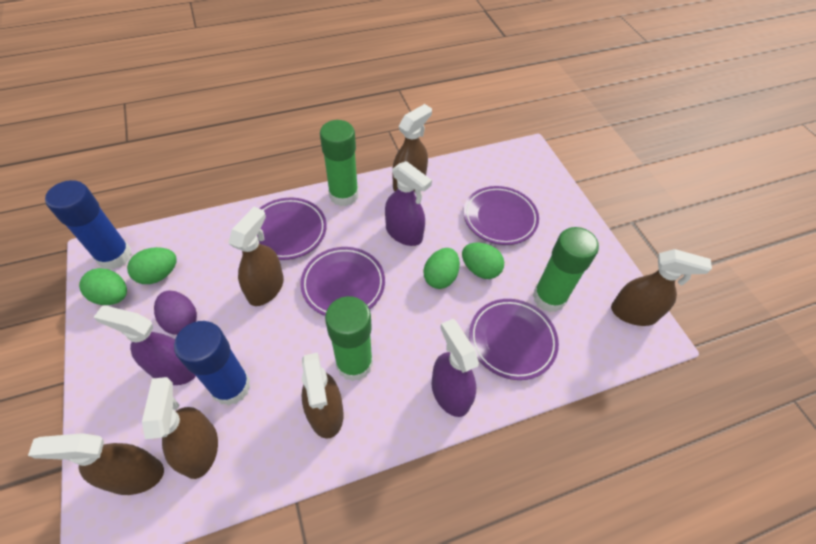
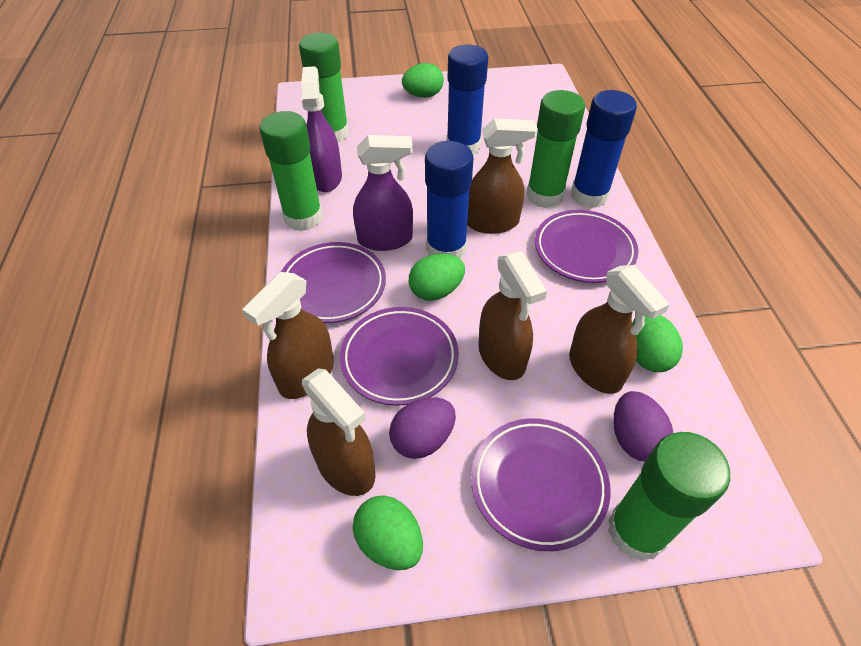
blue glue stick: 2 -> 3
brown spray bottle: 6 -> 5
green glue stick: 3 -> 4
purple egg: 1 -> 2
purple spray bottle: 3 -> 2

